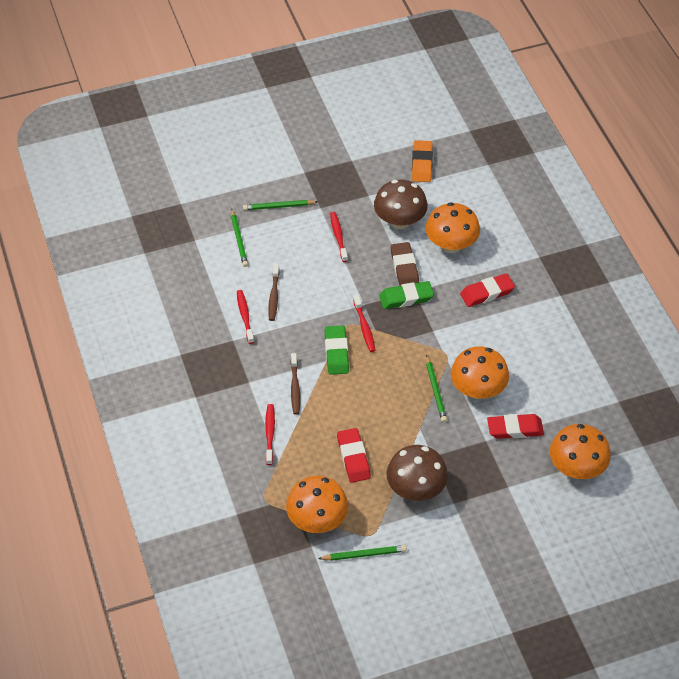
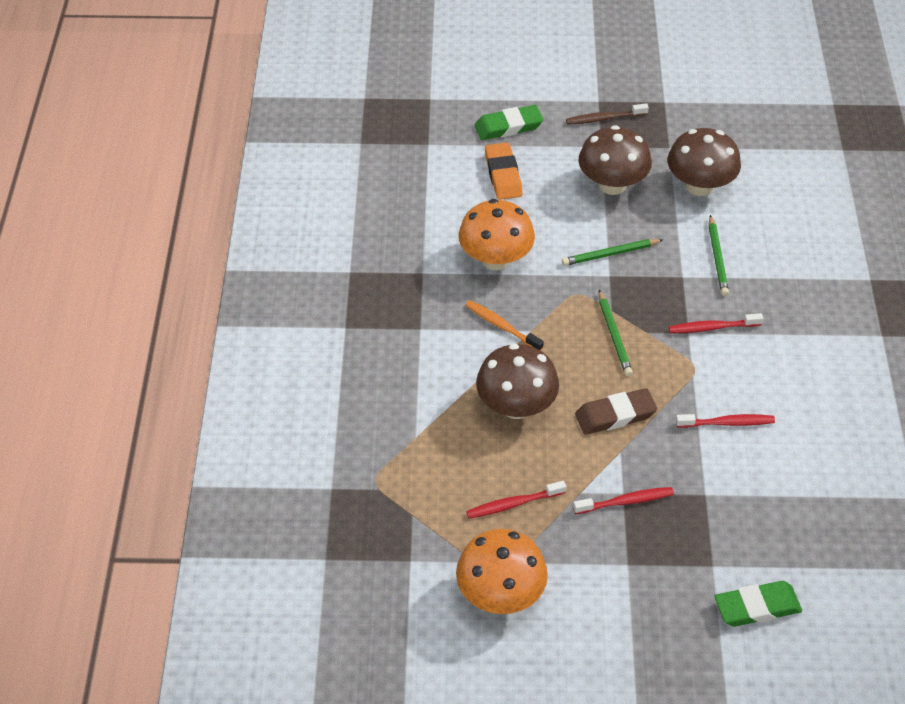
brown mushroom: 2 -> 3
brown toothbrush: 2 -> 1
green pencil: 4 -> 3
orange mushroom: 4 -> 2
orange toothbrush: 0 -> 1
red eraser: 3 -> 0

